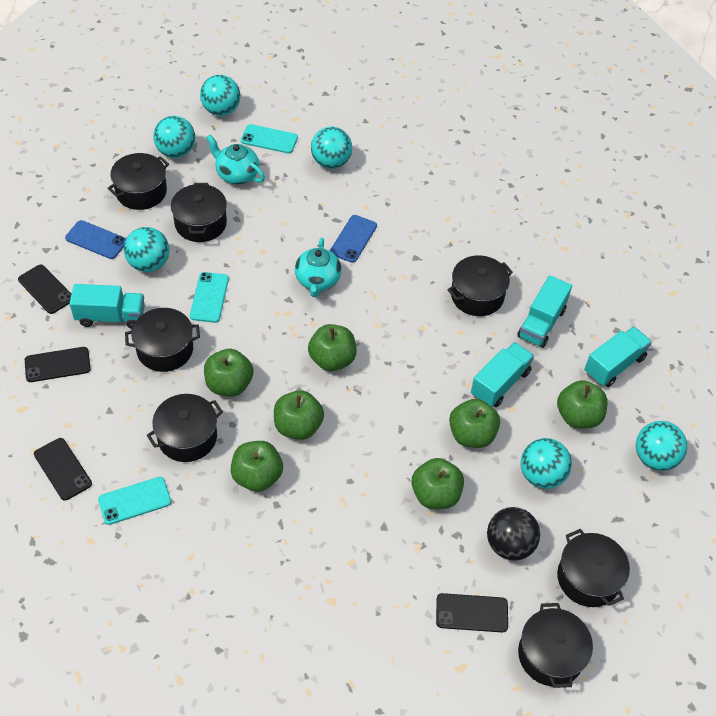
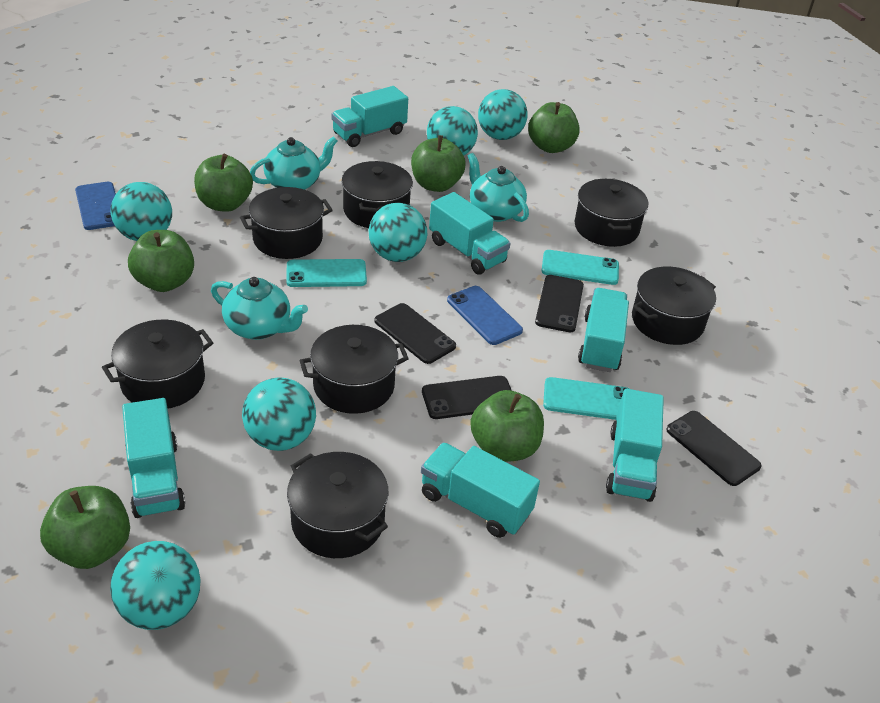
black ball: 1 -> 0
green apple: 7 -> 6
turquoise teapot: 2 -> 3
turquoise truck: 4 -> 6

